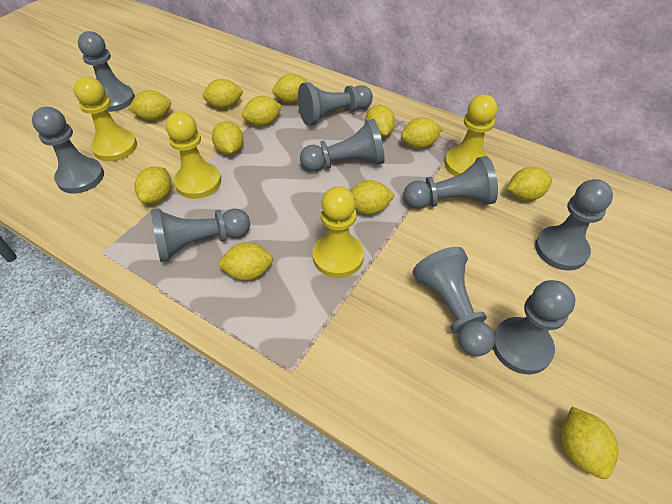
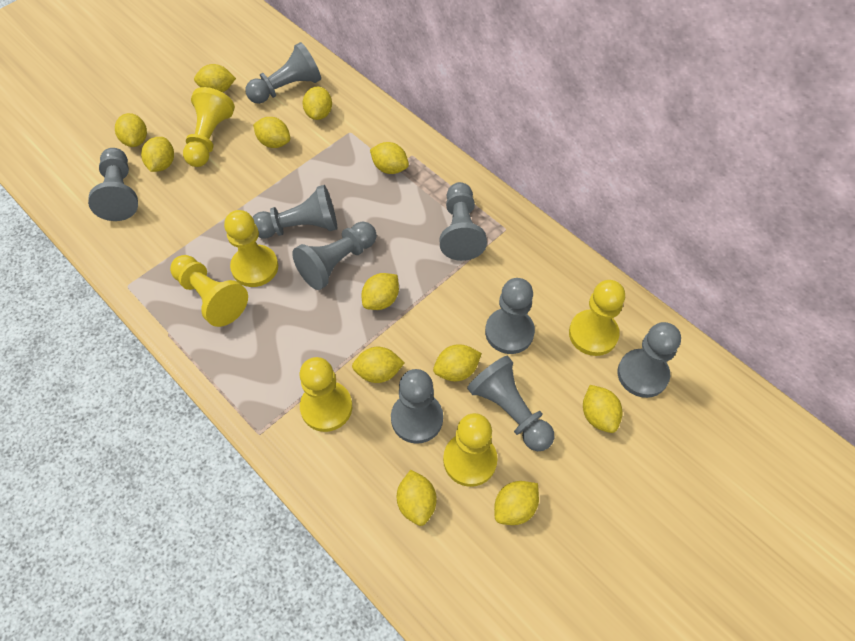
yellow pawn: 4 -> 6

